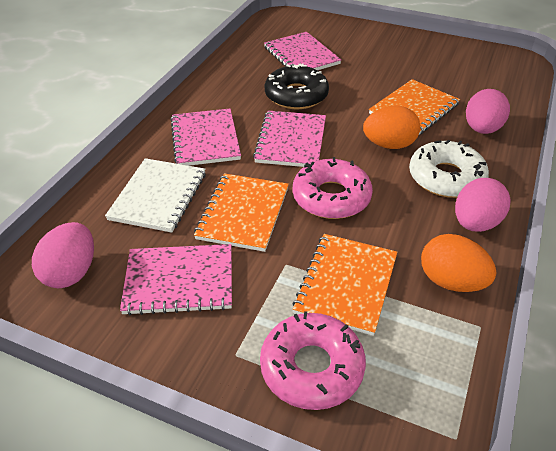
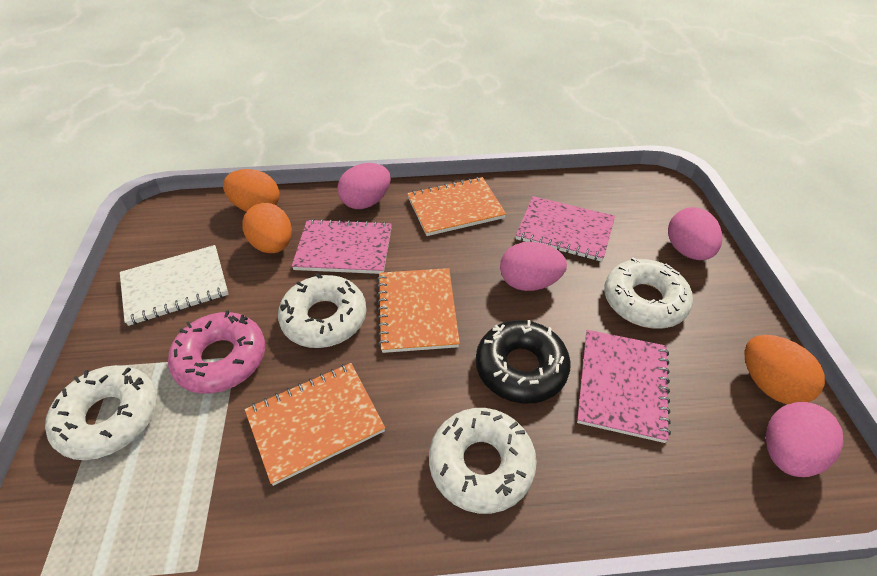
orange egg: 2 -> 3
pink donut: 2 -> 1
pink egg: 3 -> 4
pink notebook: 4 -> 3
white donut: 1 -> 4

